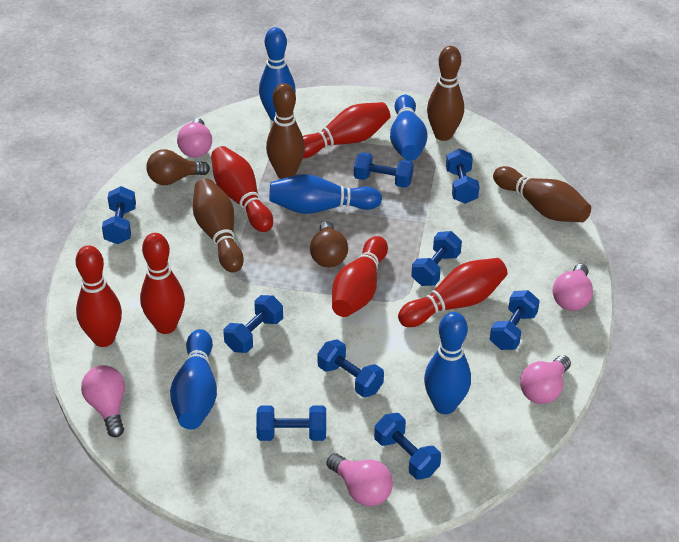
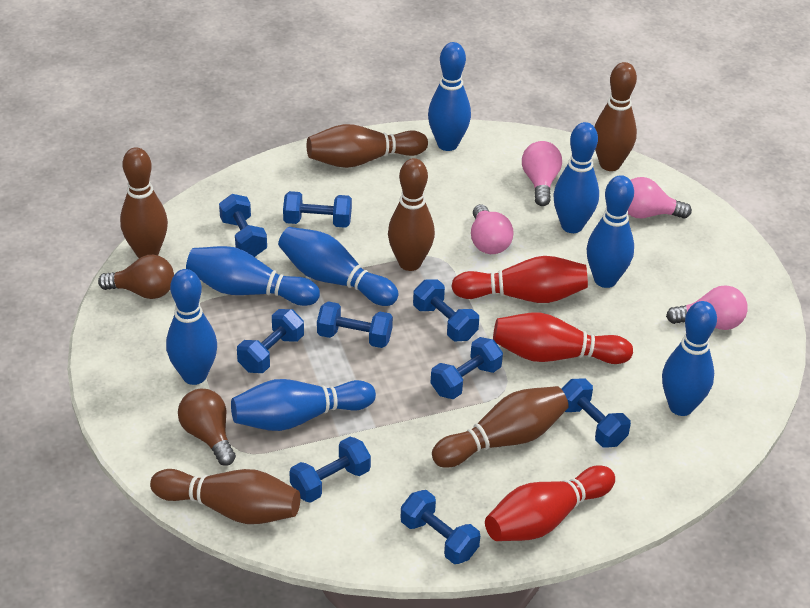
blue bowling pin: 5 -> 8
brown bowling pin: 4 -> 6
pink light bulb: 5 -> 4
red bowling pin: 6 -> 3

